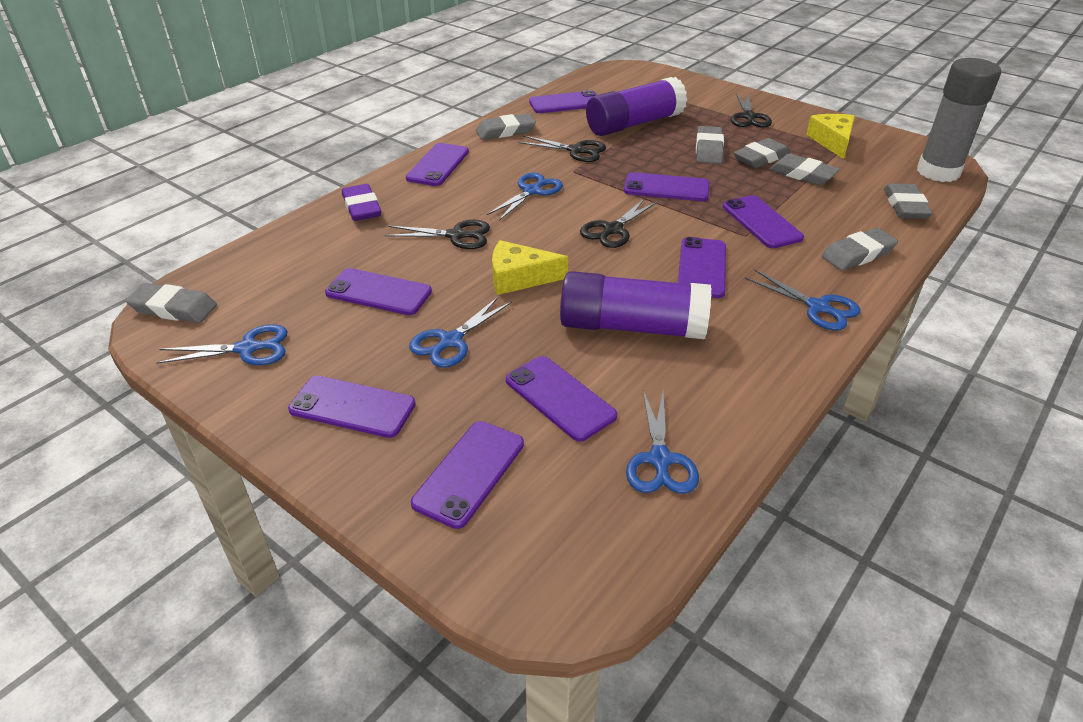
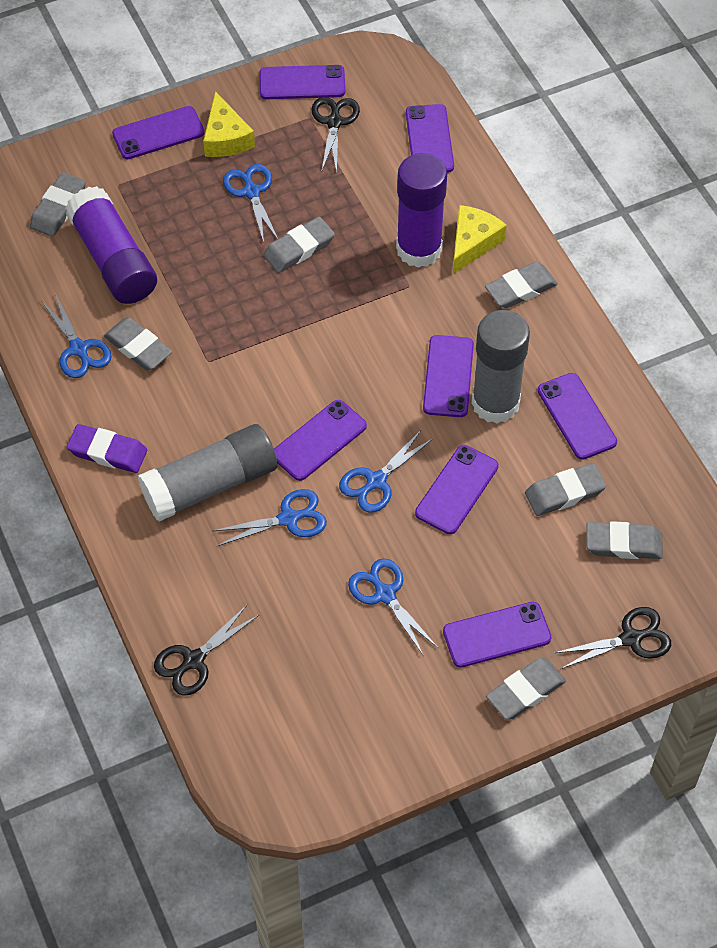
black scissors: 4 -> 3
grey glue stick: 1 -> 2
purple phone: 9 -> 8

